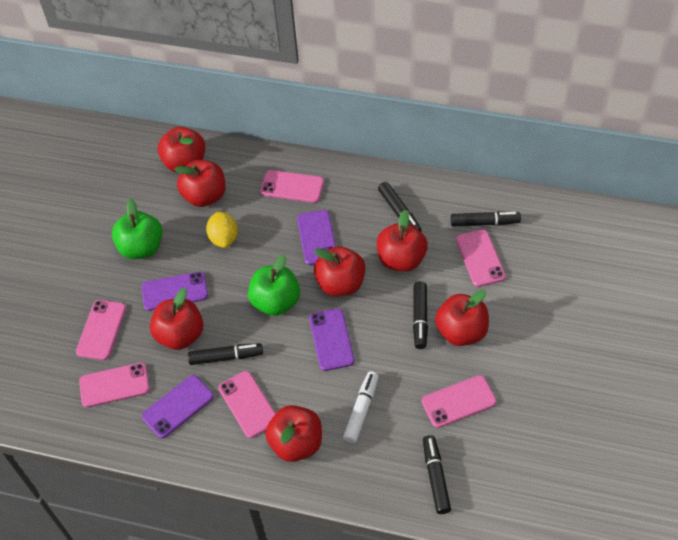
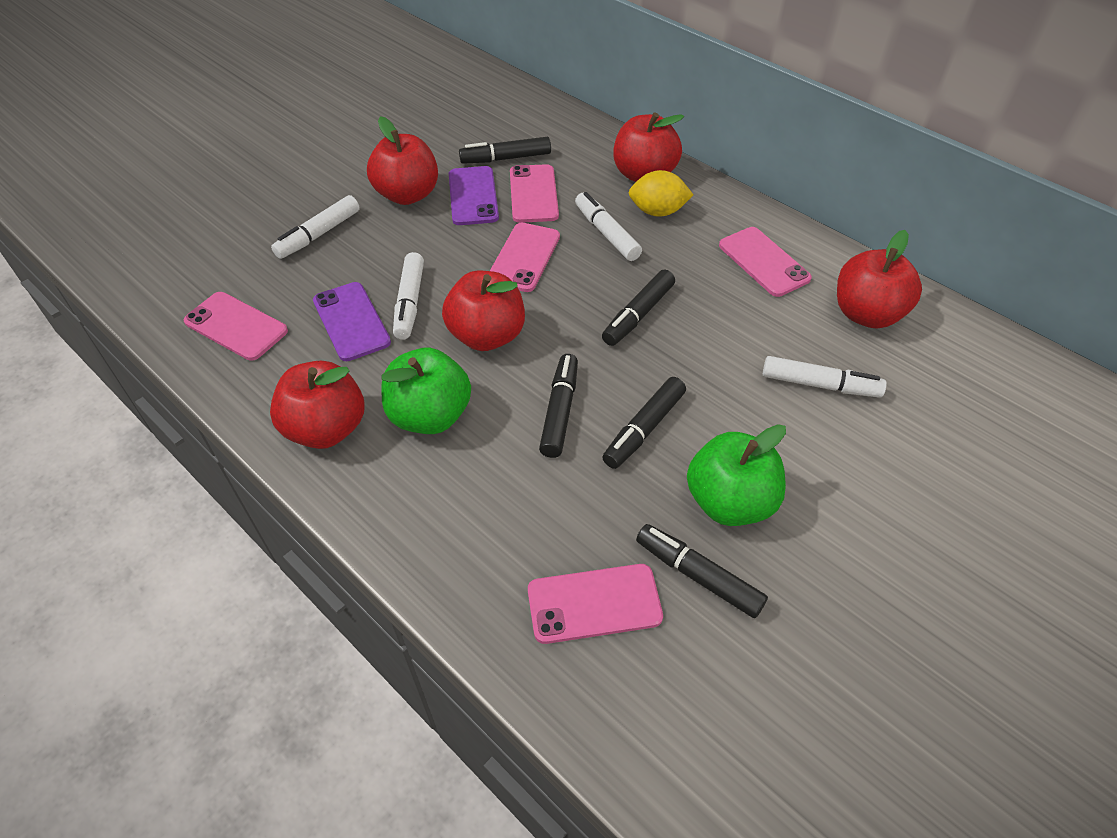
pink phone: 6 -> 5
purple phone: 4 -> 2
red apple: 7 -> 5
white marker: 1 -> 4

